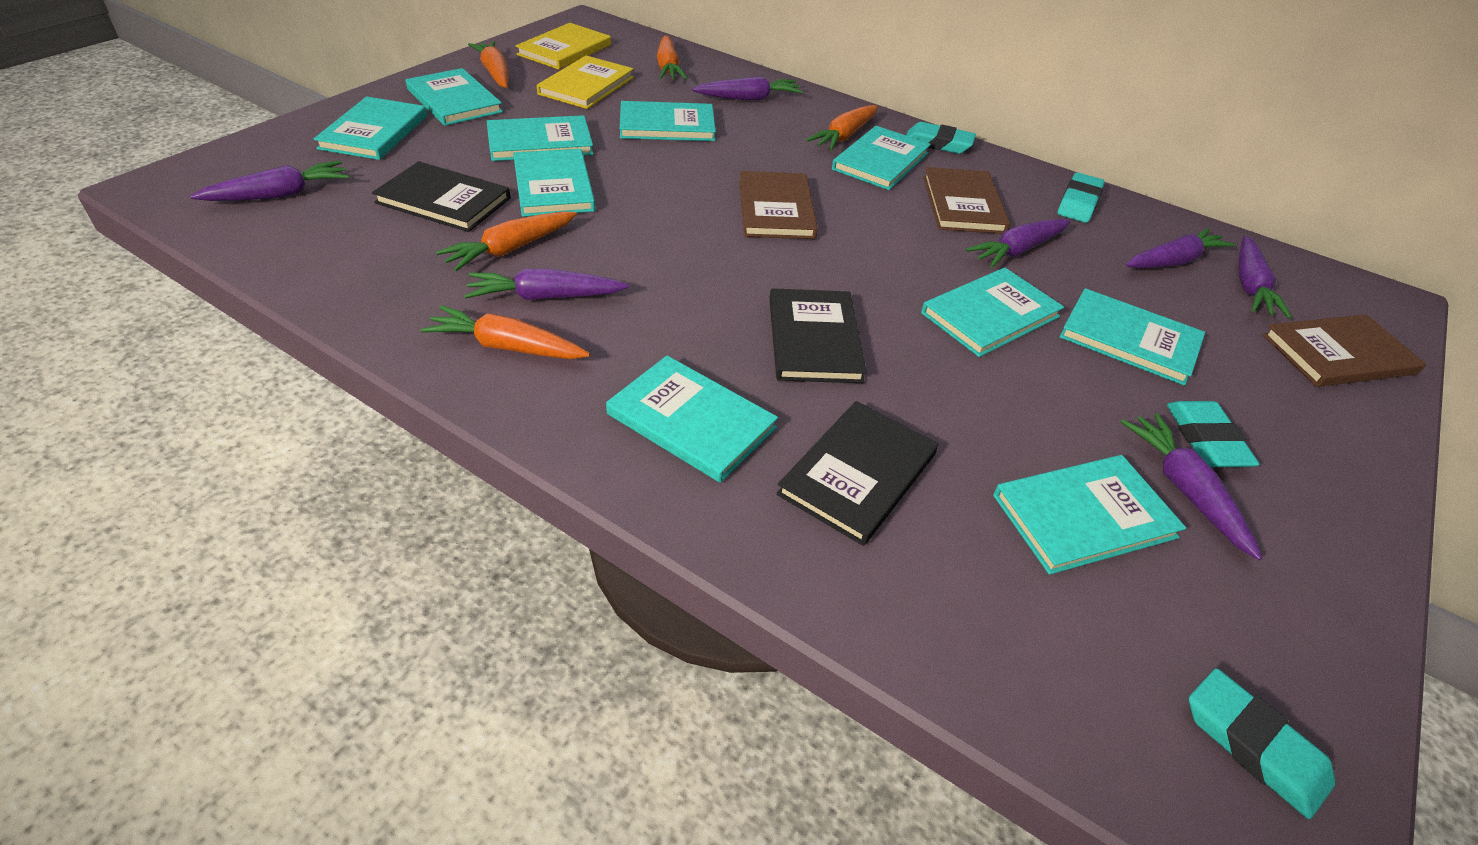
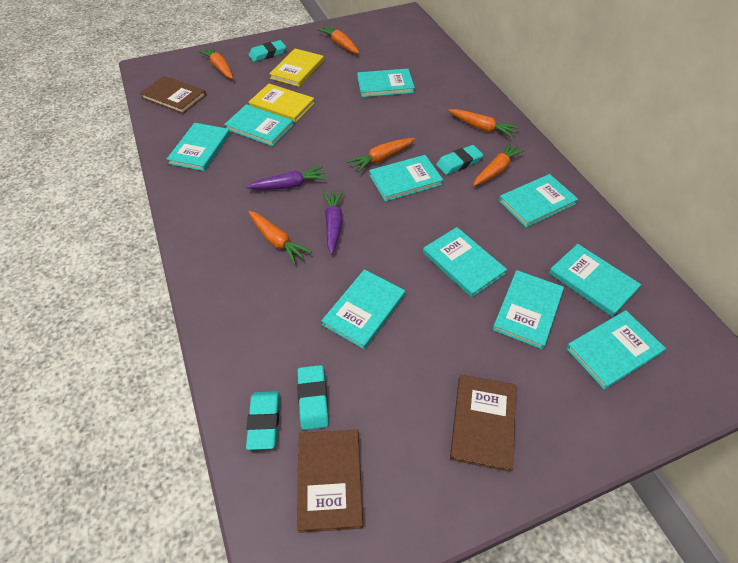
black book: 3 -> 0
orange carrot: 5 -> 6
purple carrot: 7 -> 2

